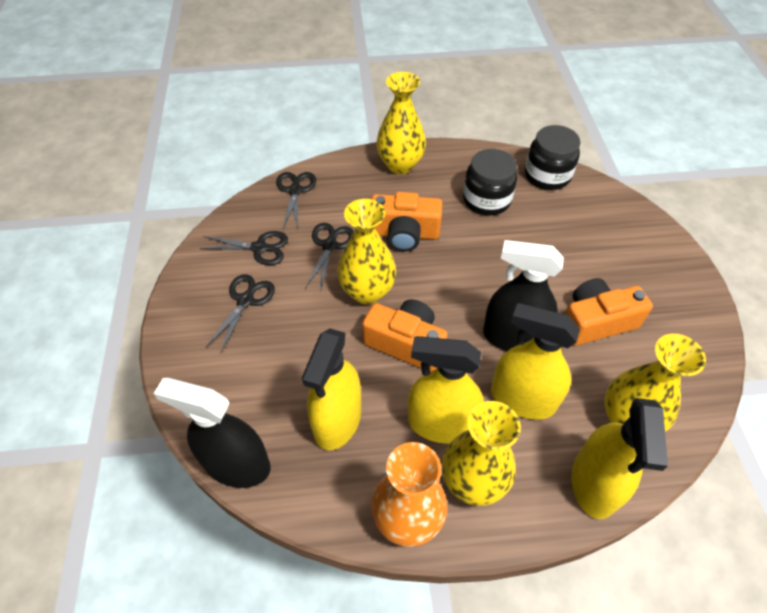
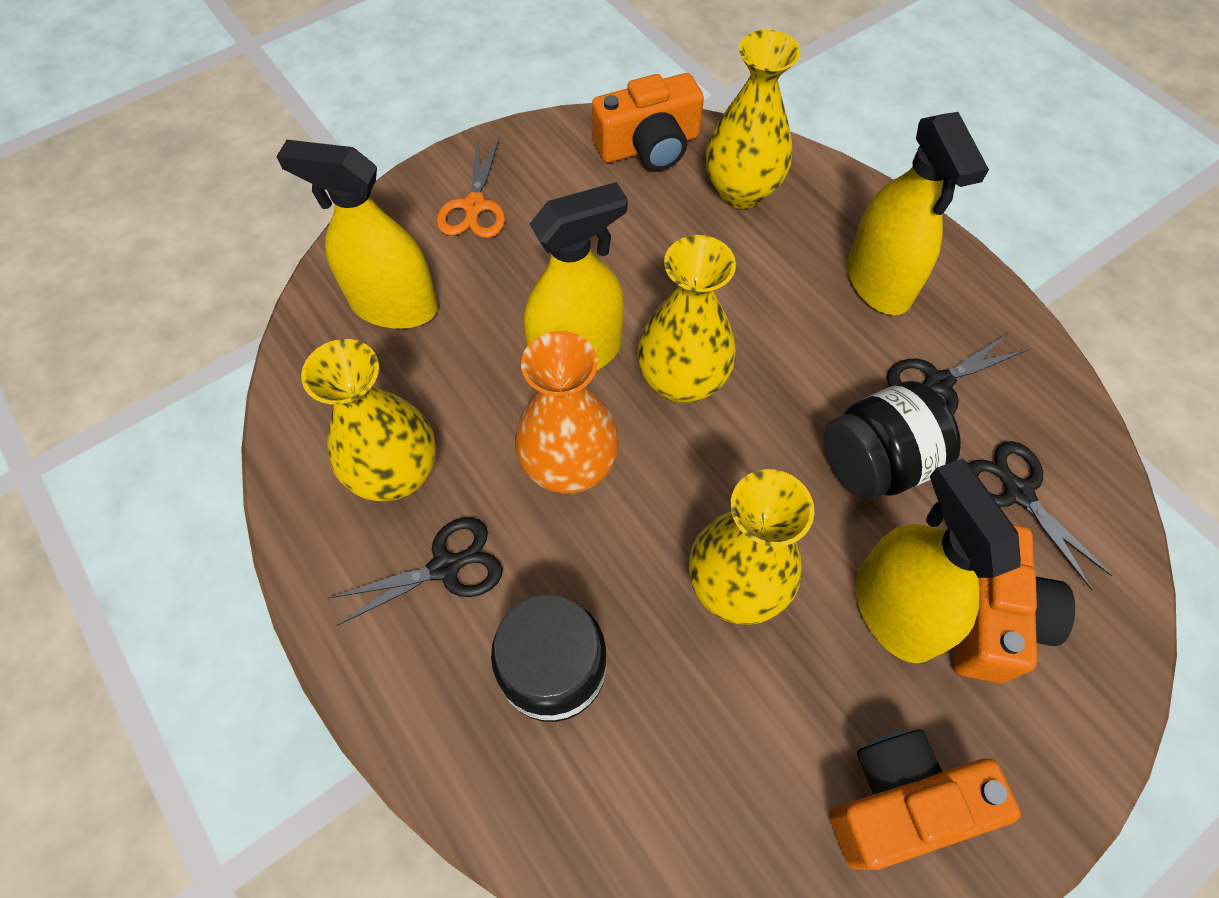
black scissors: 4 -> 3
black spray bottle: 2 -> 0
orange scissors: 0 -> 1

